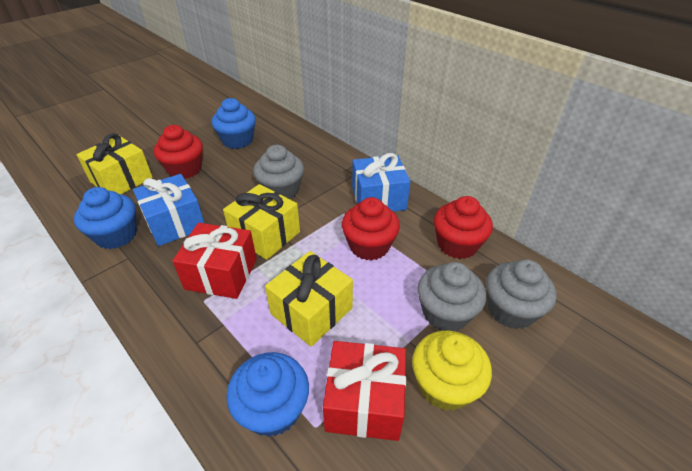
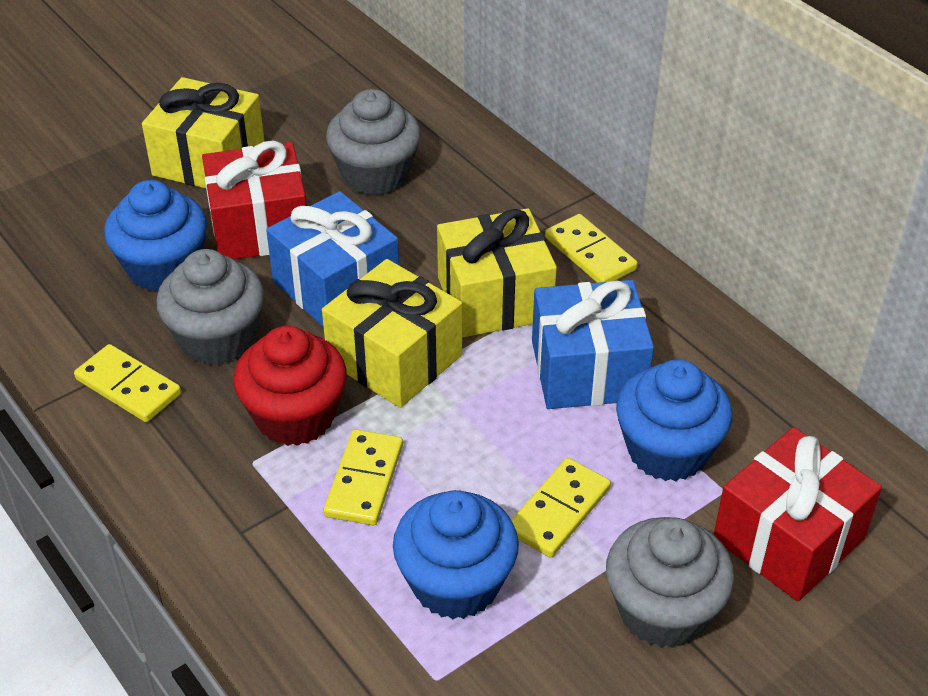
red cupcake: 3 -> 1
yellow cupcake: 1 -> 0
yellow domino: 0 -> 4

